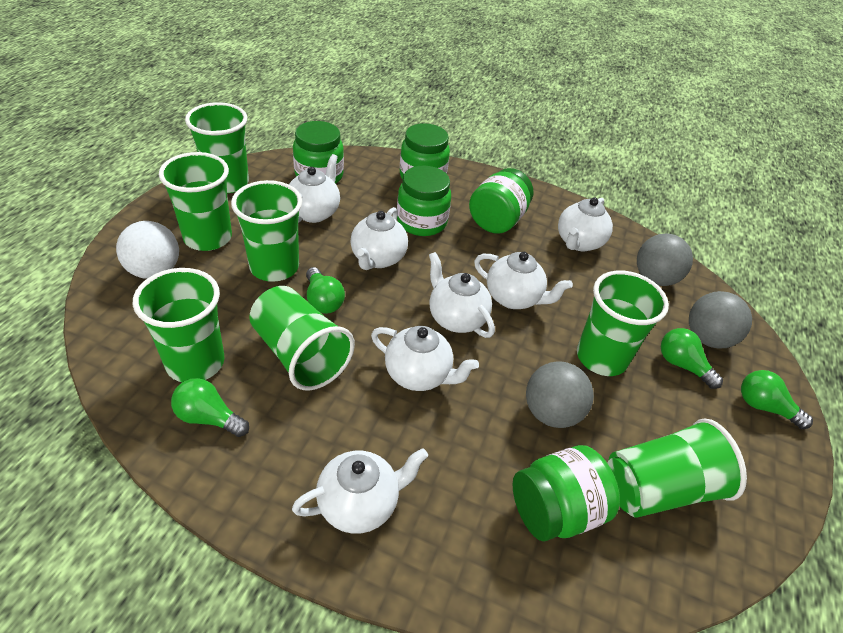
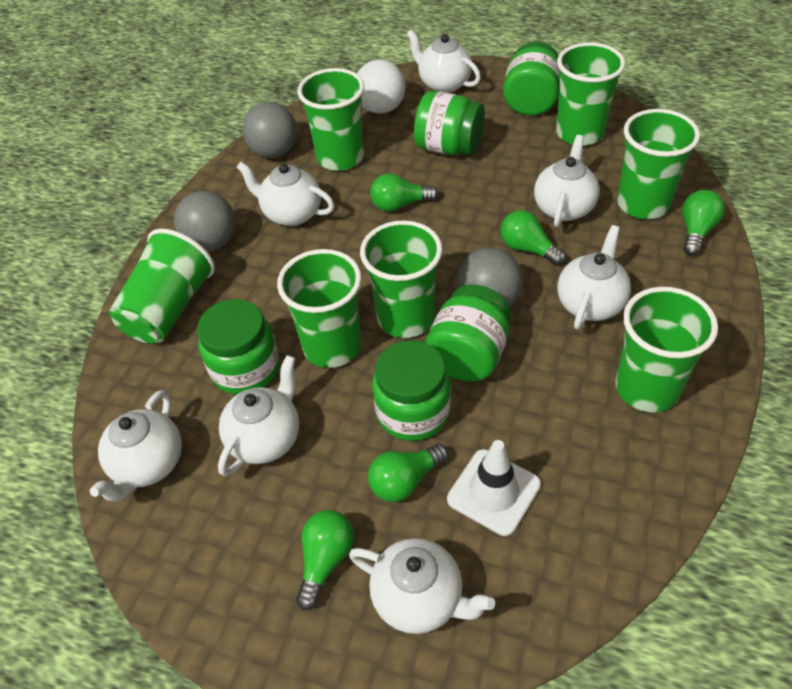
green light bulb: 4 -> 5
white traffic cone: 0 -> 1

